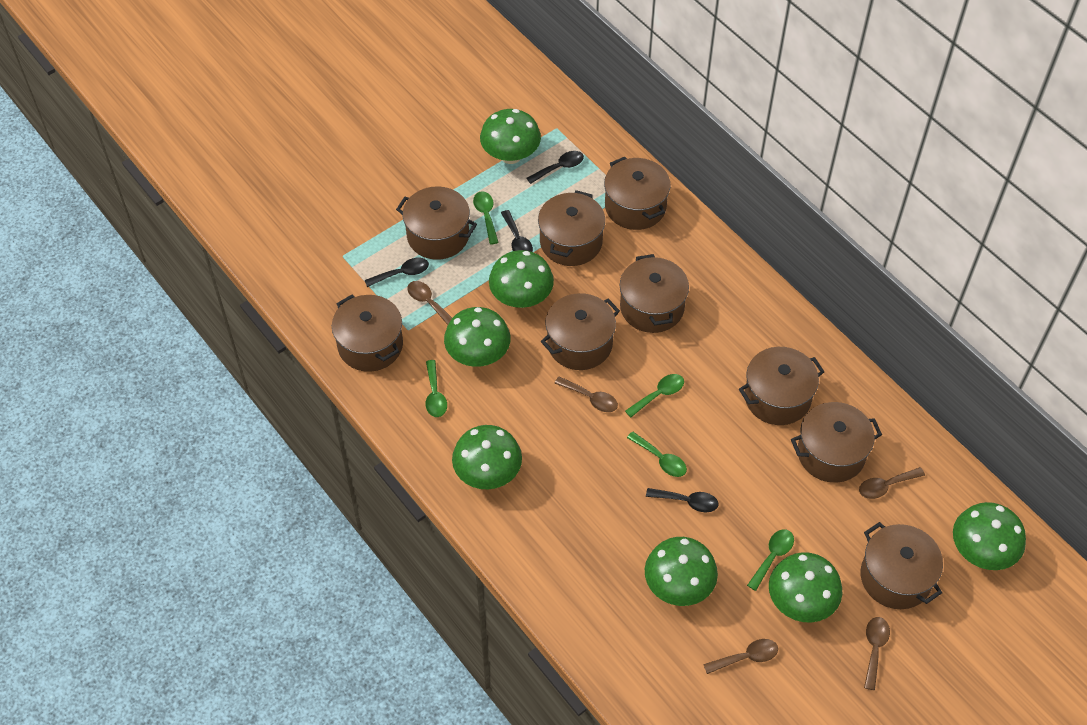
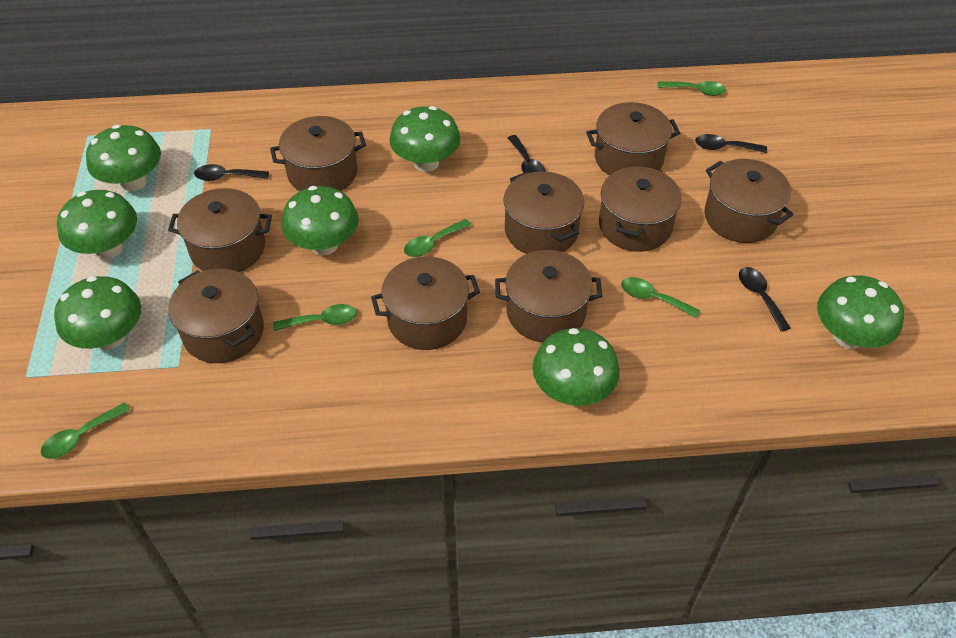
brown spoon: 5 -> 0

